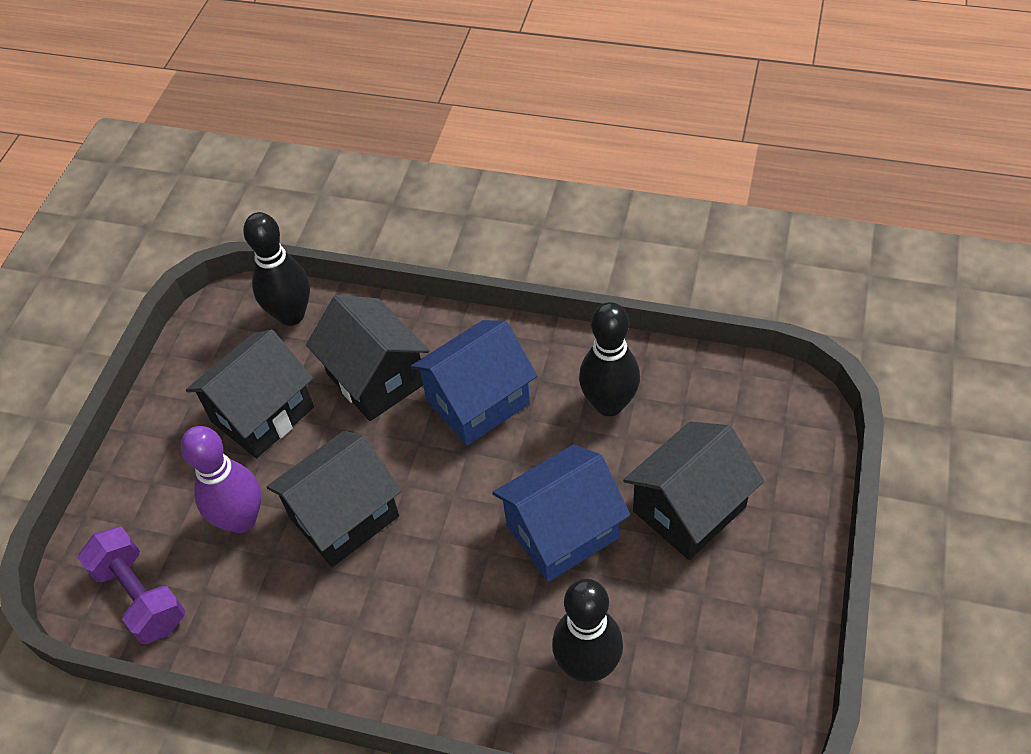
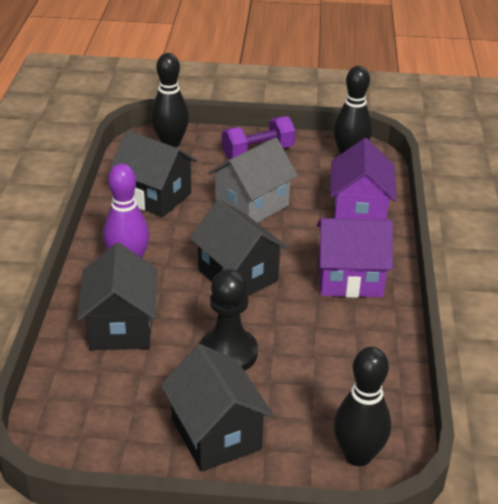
black pawn: 0 -> 1
blue house: 2 -> 0
grey house: 0 -> 1
purple house: 0 -> 2

